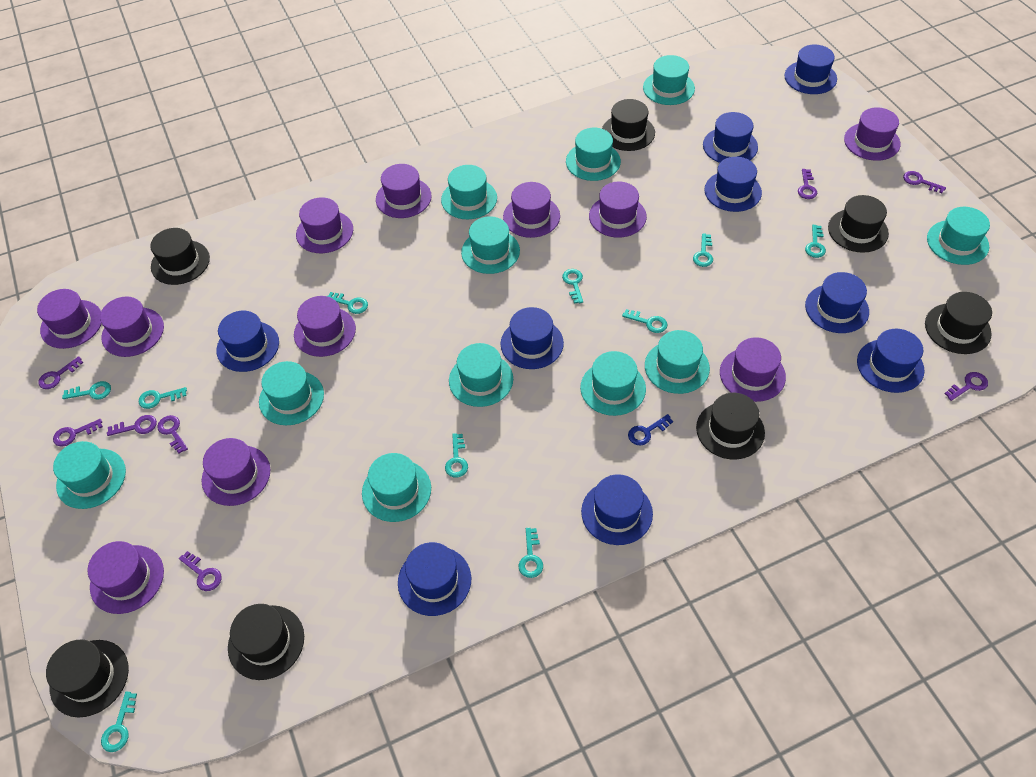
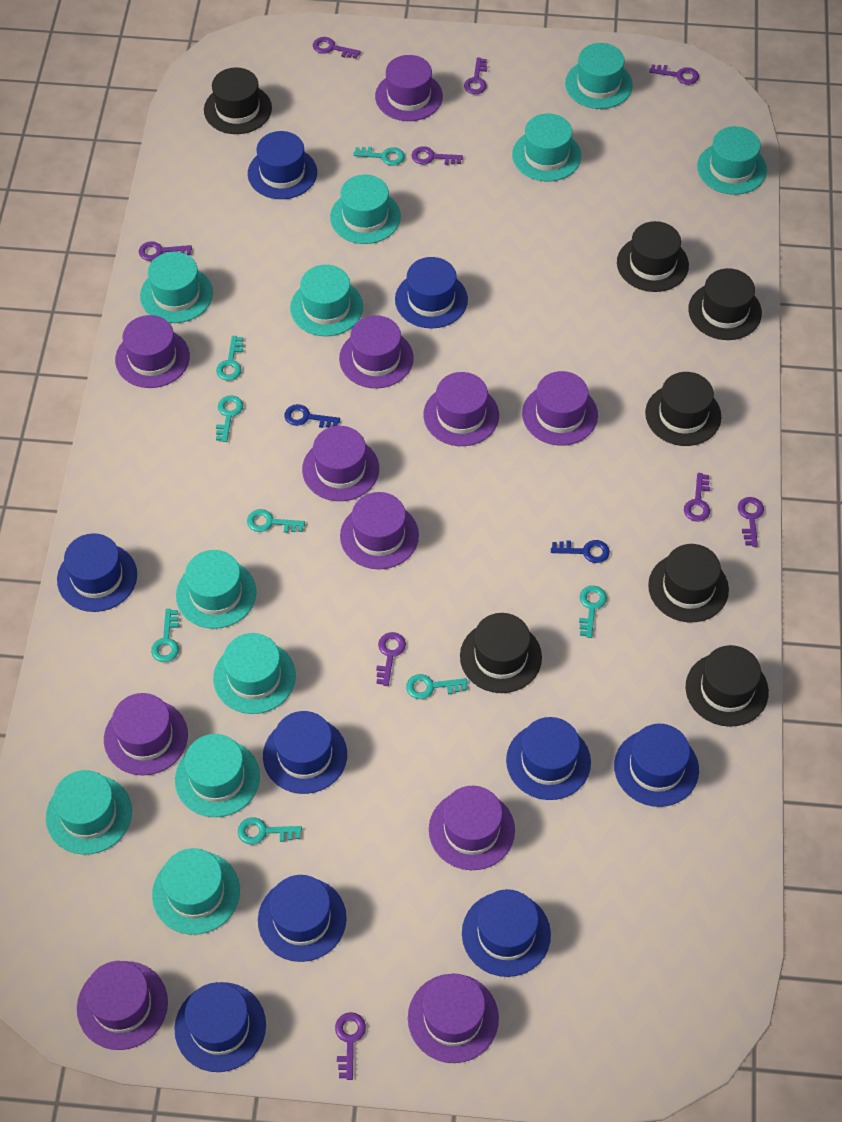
blue key: 1 -> 2
purple key: 8 -> 9
turquoise key: 10 -> 8

